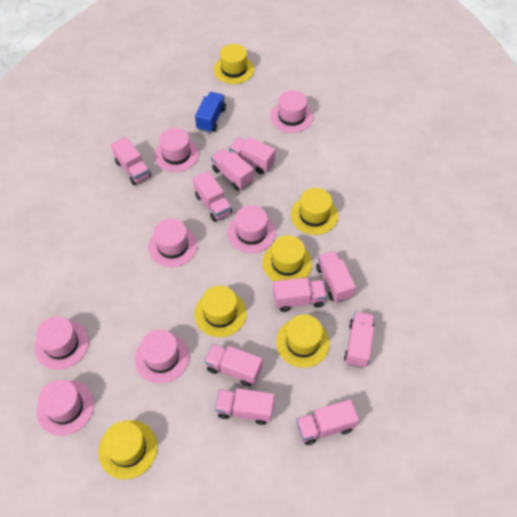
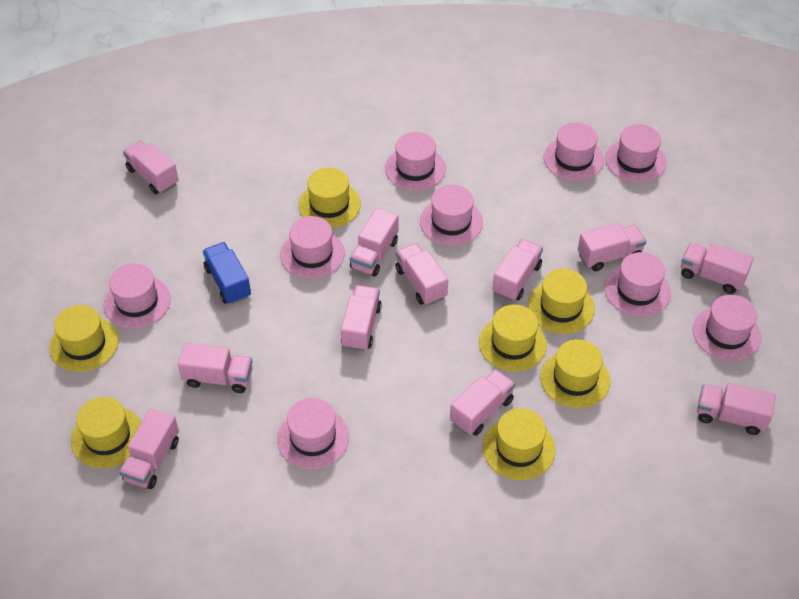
pink hat: 7 -> 9
pink truck: 10 -> 11
yellow hat: 6 -> 7

